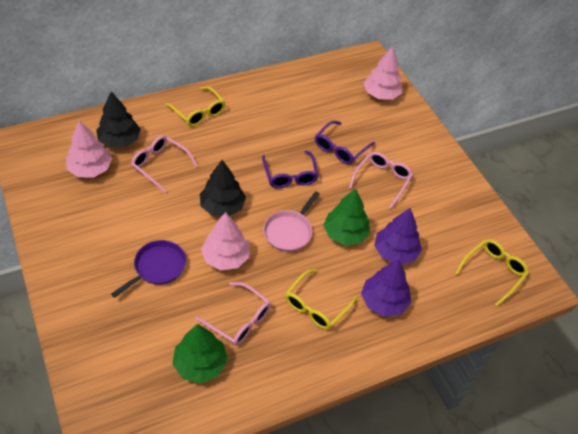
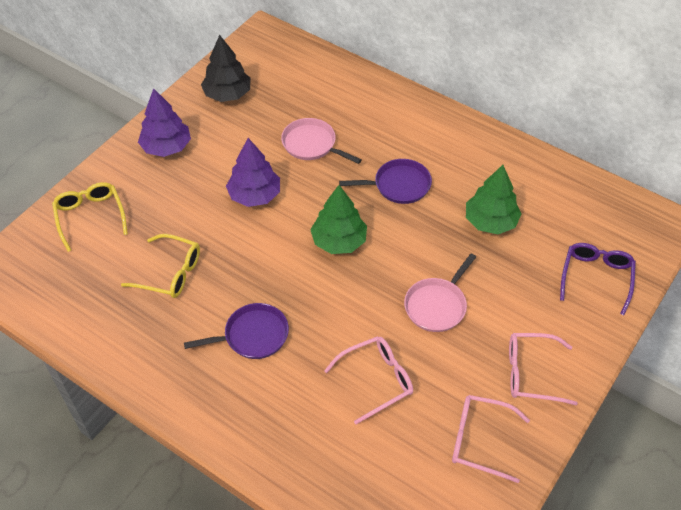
black tree: 2 -> 1
pink pan: 1 -> 2
pink tree: 3 -> 0
purple glasses: 2 -> 1
purple pan: 1 -> 2
yellow glasses: 3 -> 2

